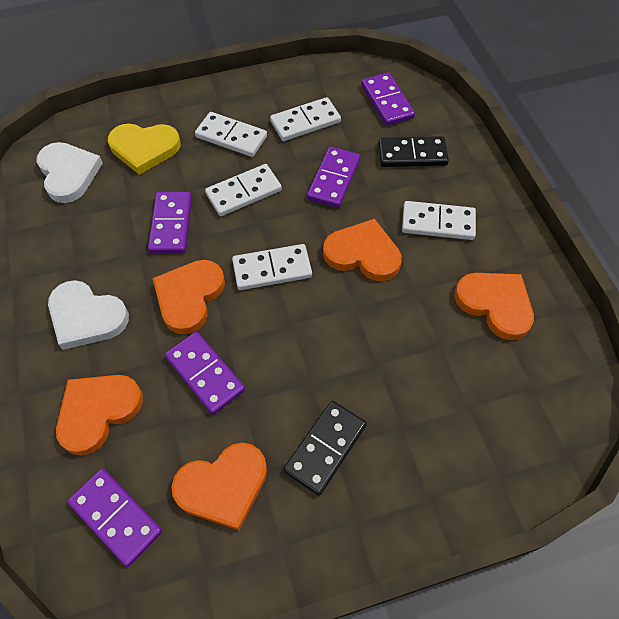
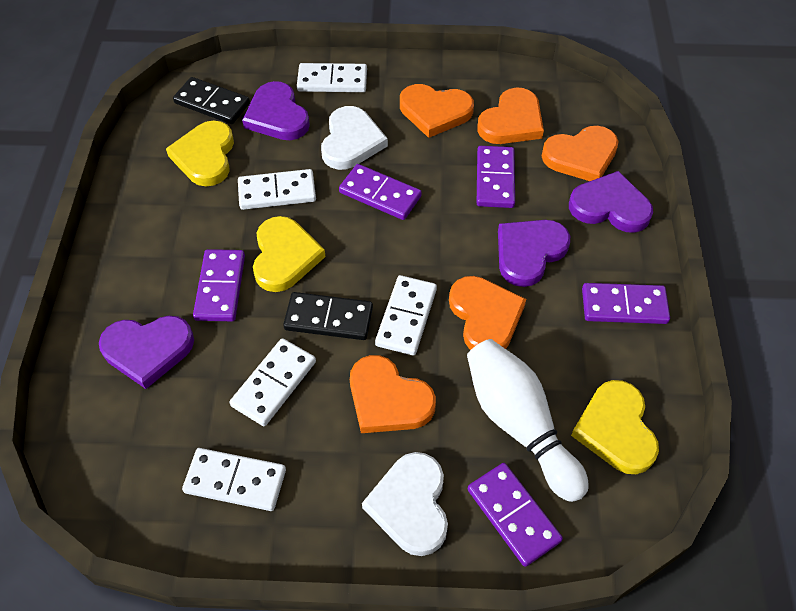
purple heart: 0 -> 4
white bowling pin: 0 -> 1
yellow heart: 1 -> 3

